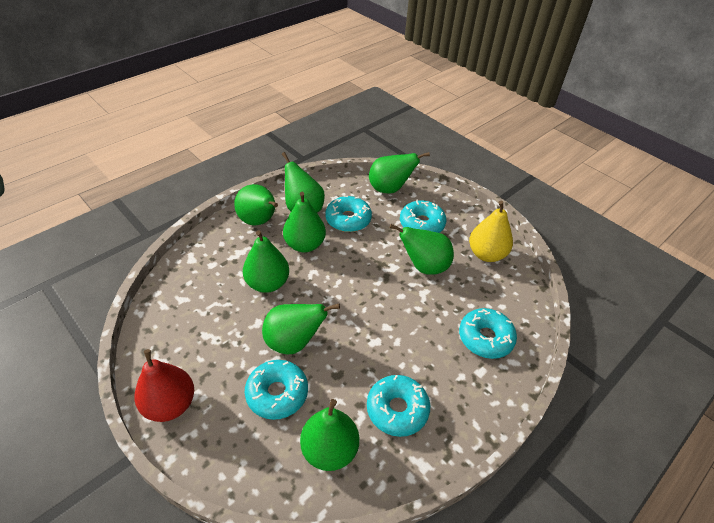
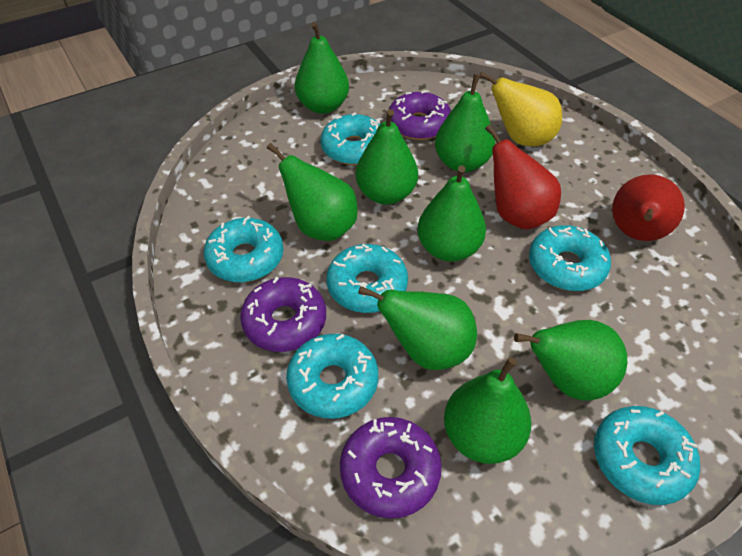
purple donut: 0 -> 3
red pear: 1 -> 2
turquoise donut: 5 -> 6

